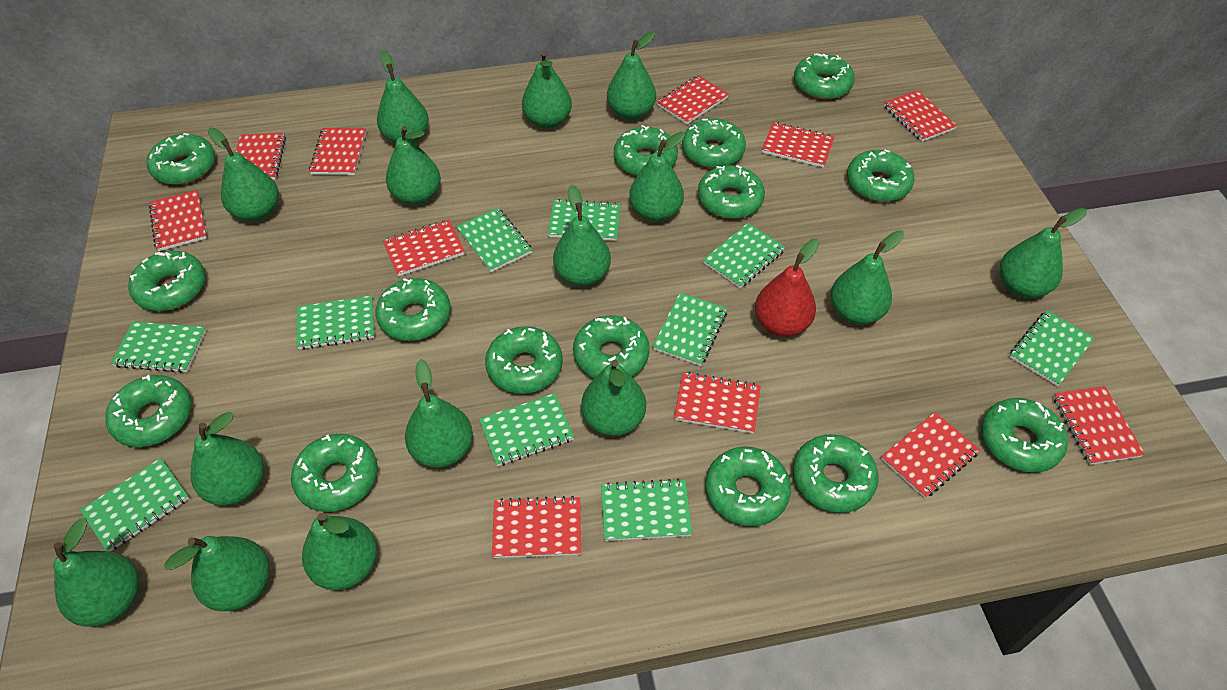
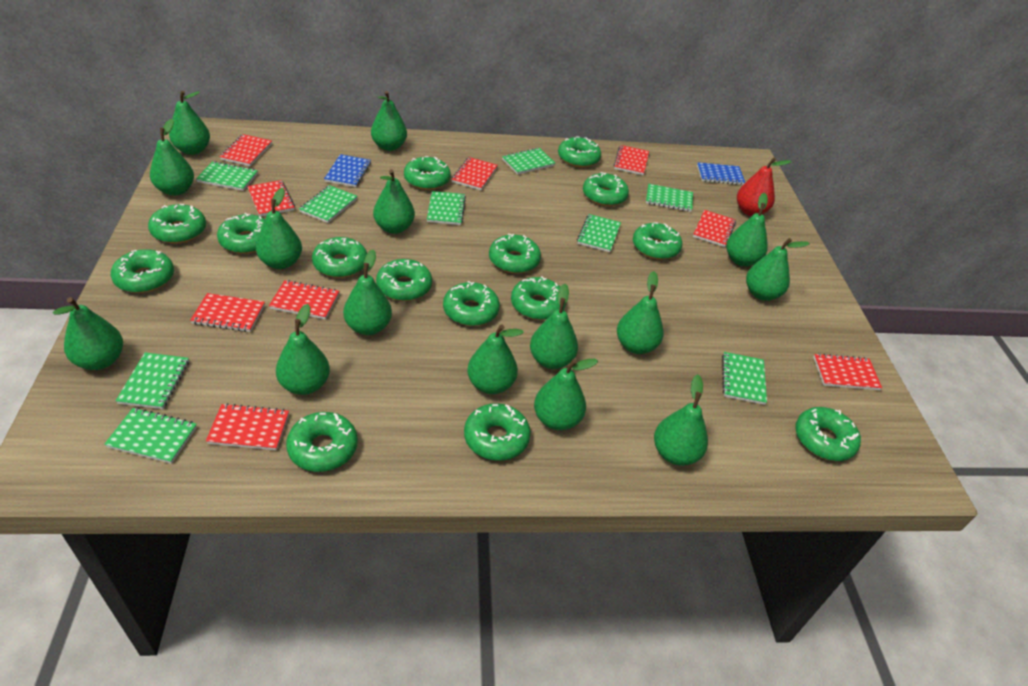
blue notebook: 0 -> 2
green notebook: 10 -> 9
red notebook: 11 -> 9

